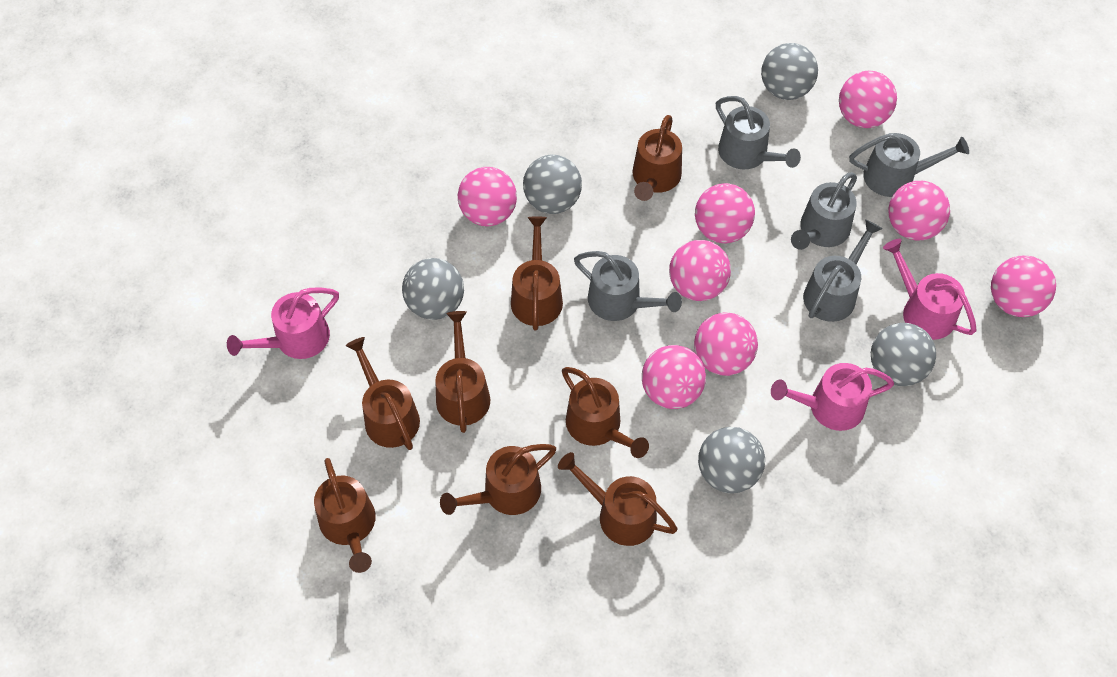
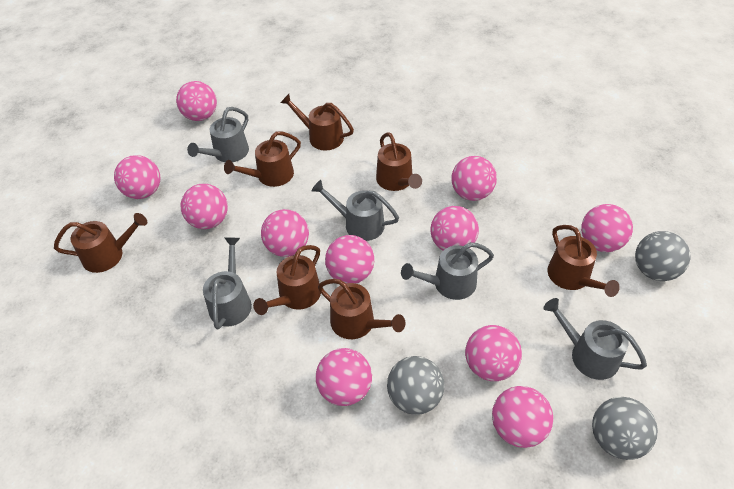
brown watering can: 8 -> 7
grey ball: 5 -> 3
pink ball: 8 -> 11
pink watering can: 3 -> 0

